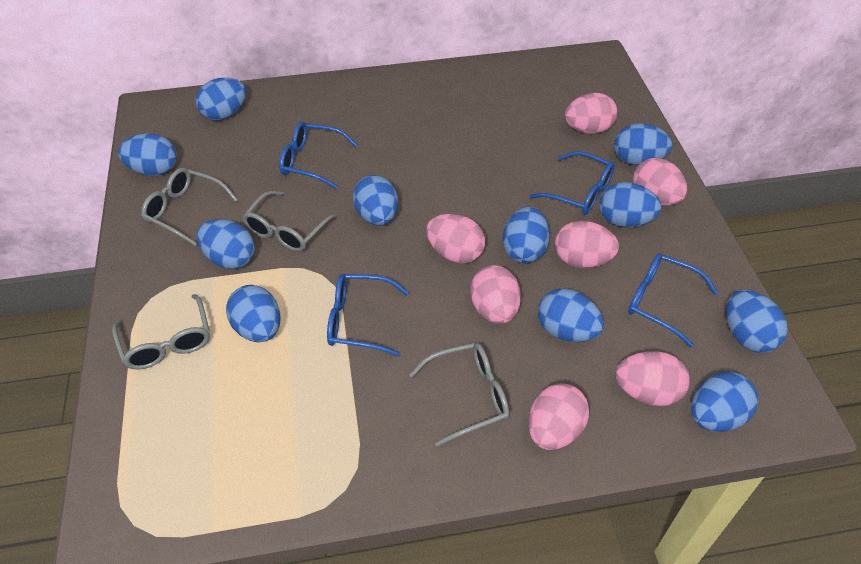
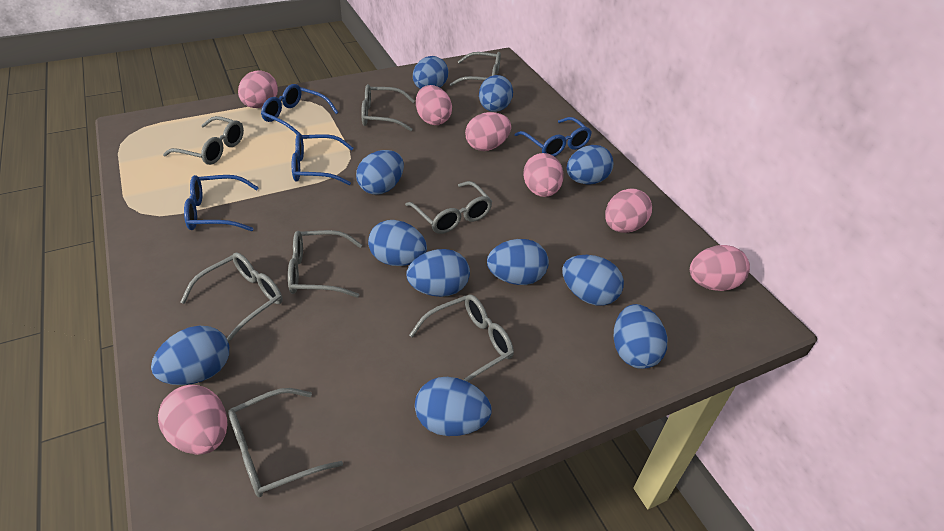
grey glasses: 4 -> 8

